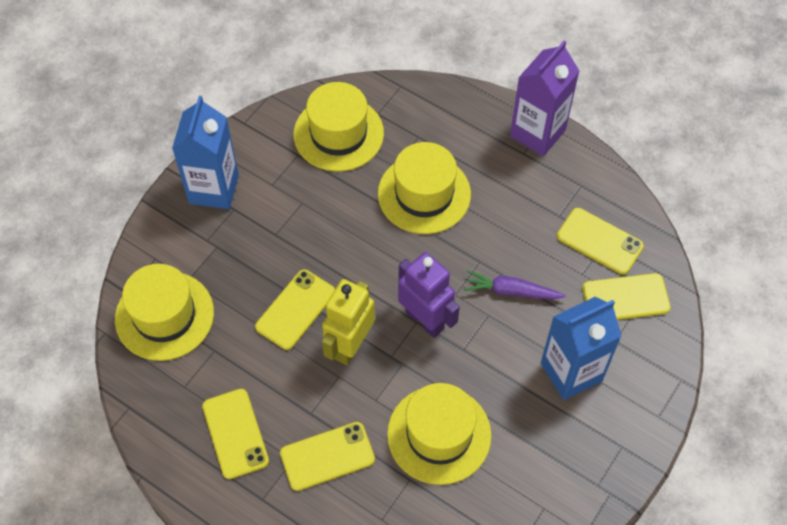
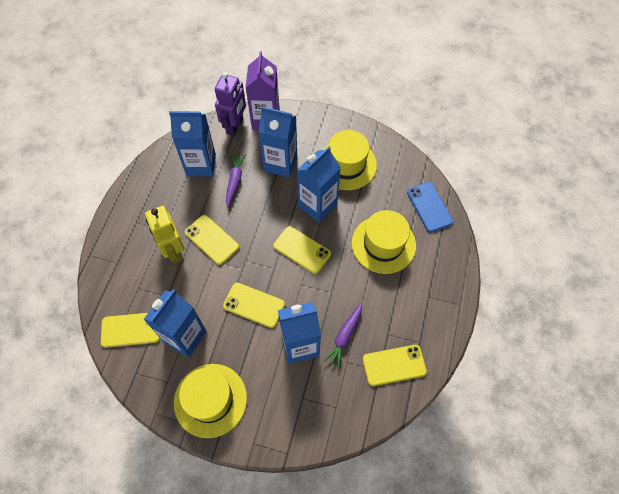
blue carton: 2 -> 5
blue phone: 0 -> 1
purple carrot: 1 -> 2
yellow hat: 4 -> 3

